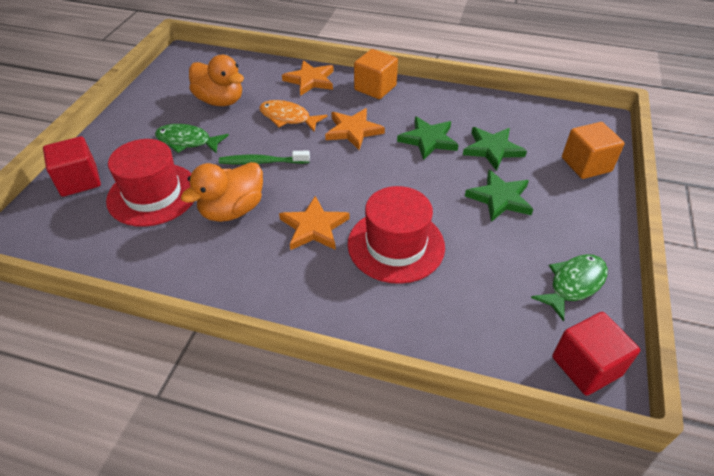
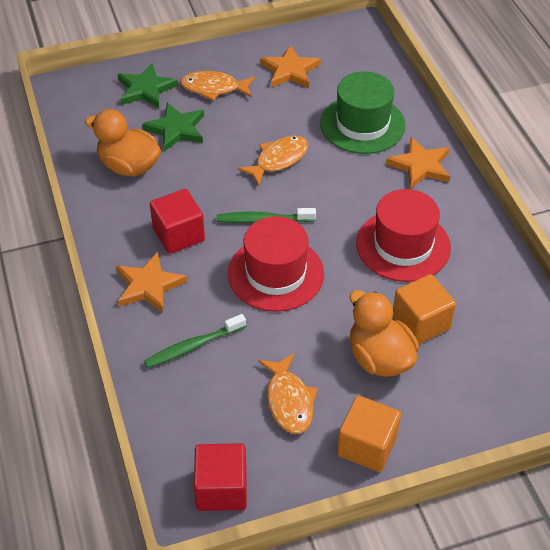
green fish: 2 -> 0
green hat: 0 -> 1
green star: 3 -> 2
green toothbrush: 1 -> 2
orange fish: 1 -> 3

